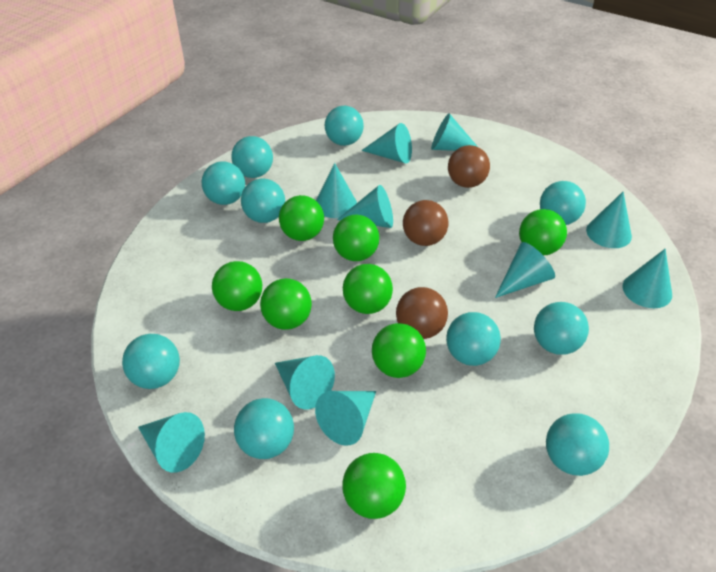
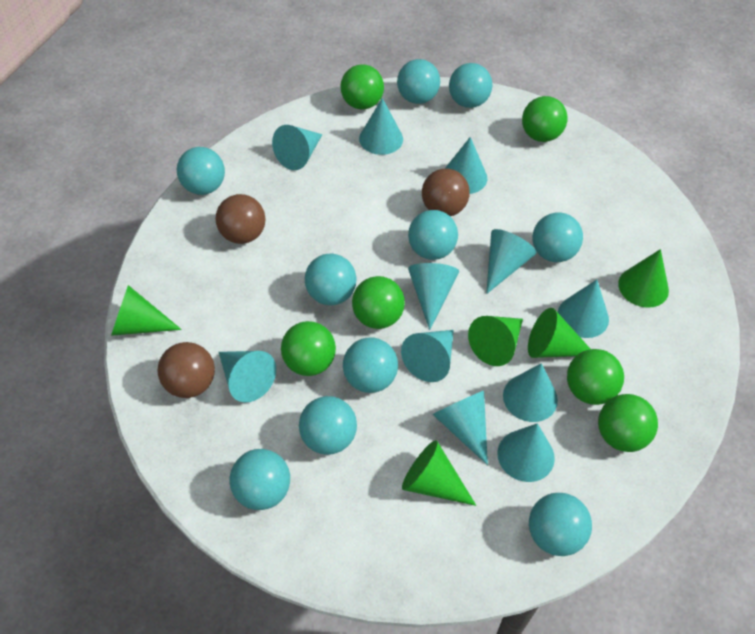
green ball: 8 -> 6
green cone: 0 -> 5
turquoise cone: 10 -> 11

